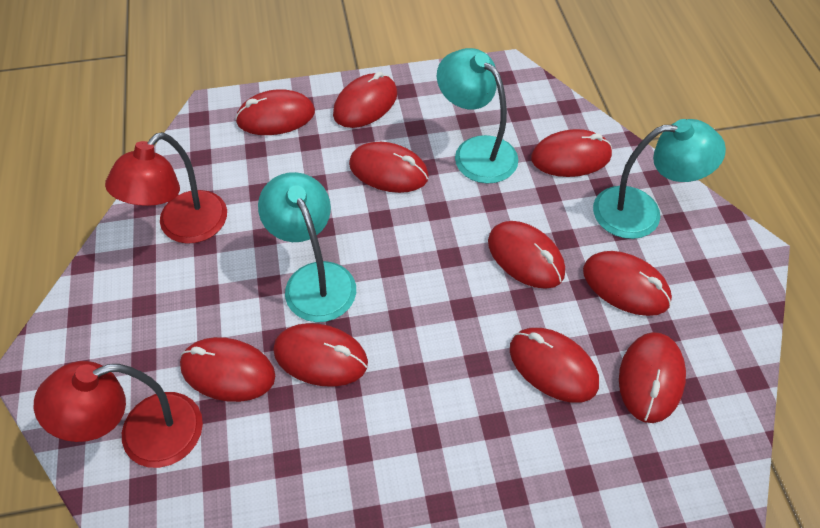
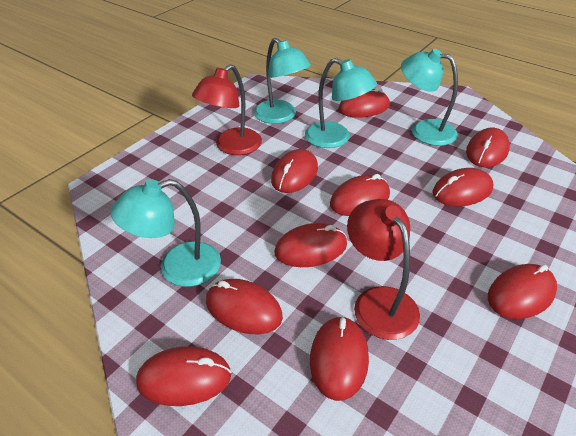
turquoise lamp: 3 -> 4

